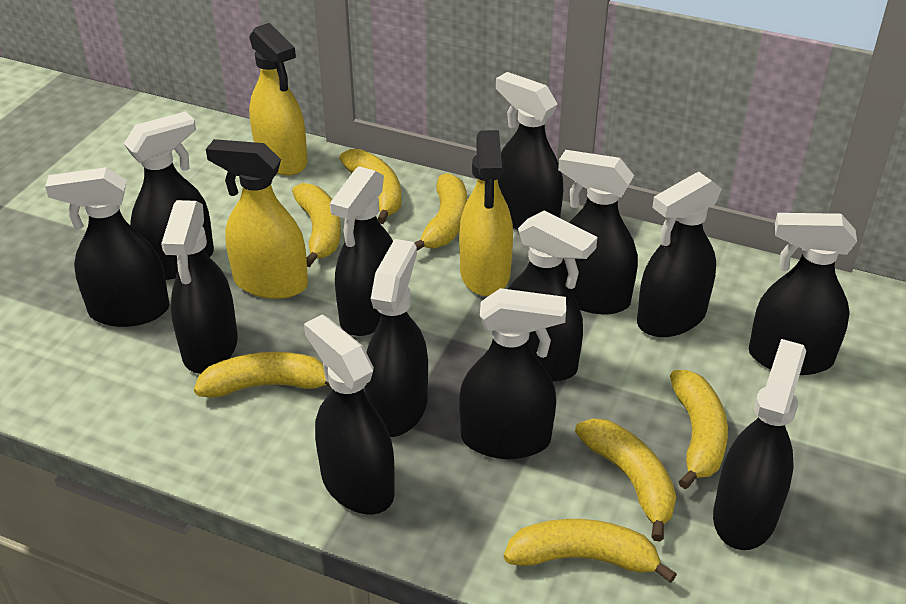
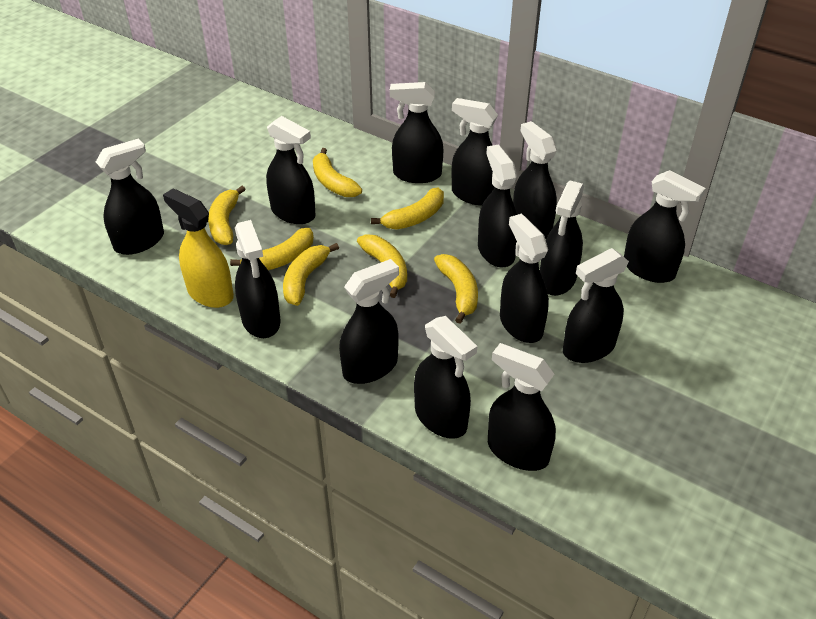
black spray bottle: 13 -> 14
yellow spray bottle: 3 -> 1

